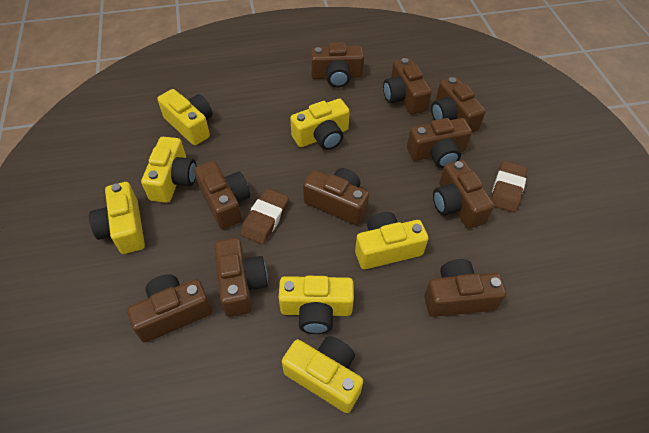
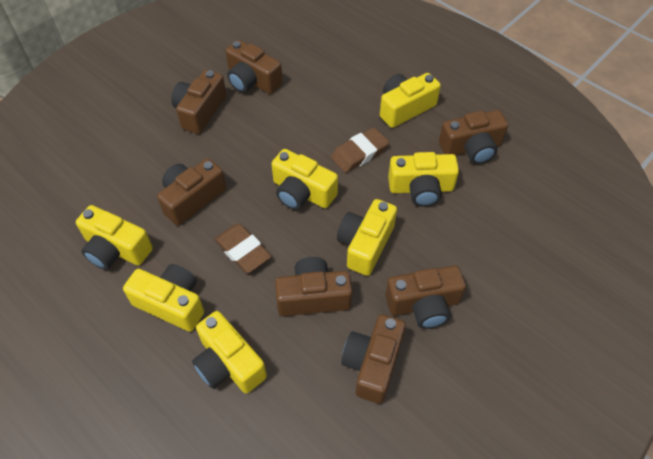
brown camera: 10 -> 7

